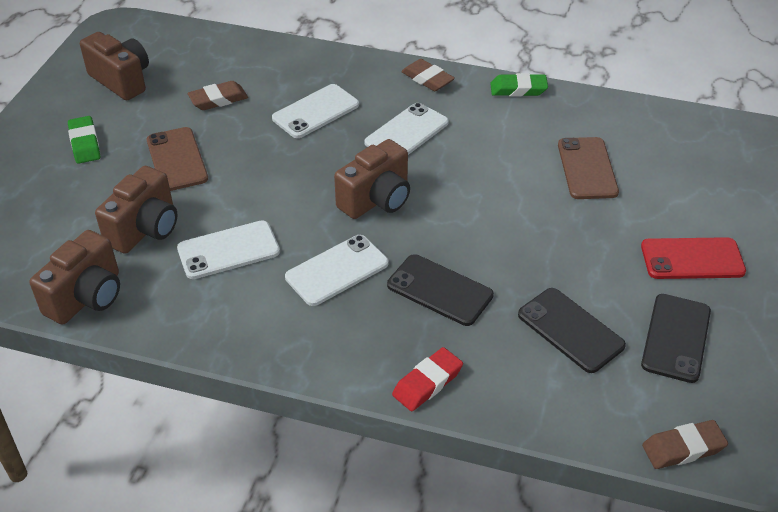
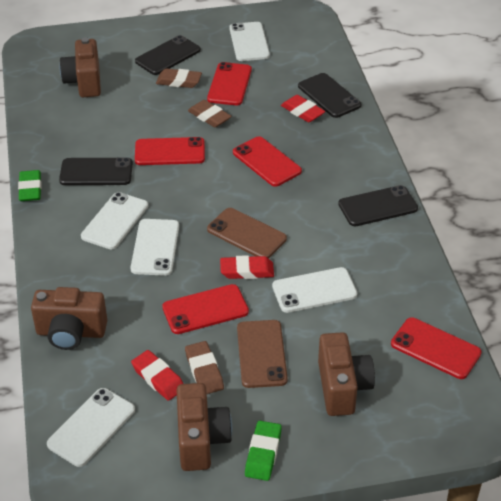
black phone: 3 -> 4
red eraser: 1 -> 3
red phone: 1 -> 5
white phone: 4 -> 5

